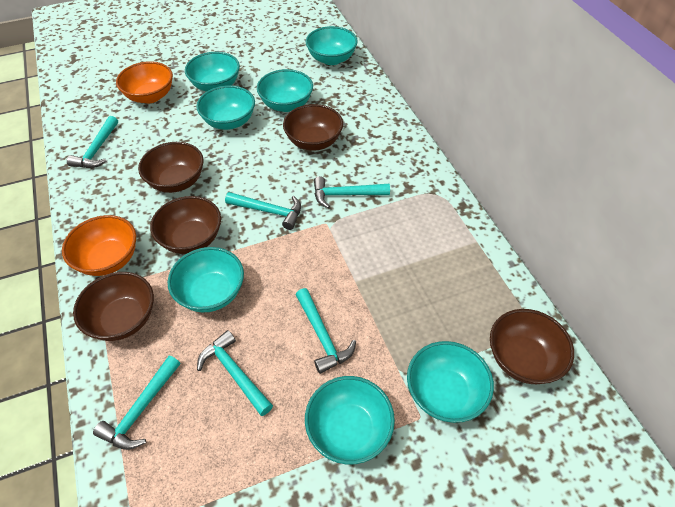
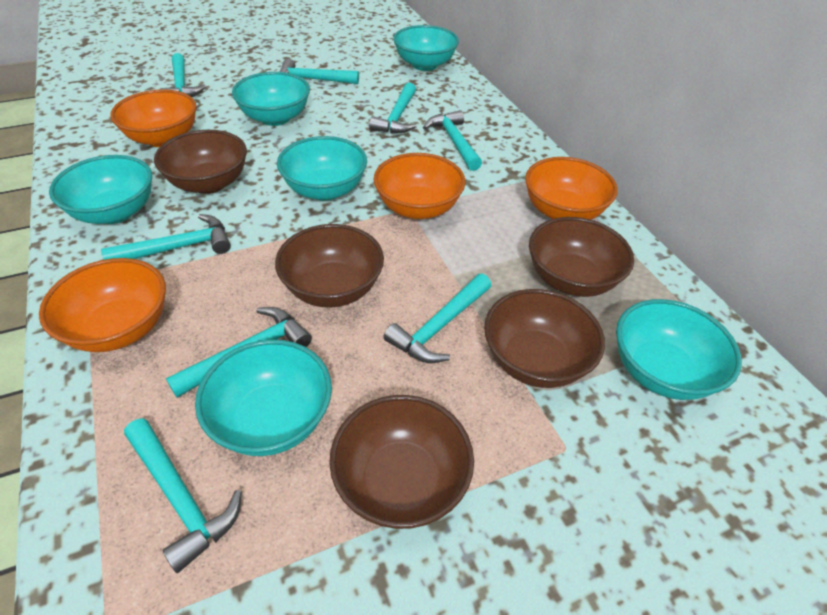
orange bowl: 2 -> 4
turquoise bowl: 7 -> 6
turquoise hammer: 6 -> 8

